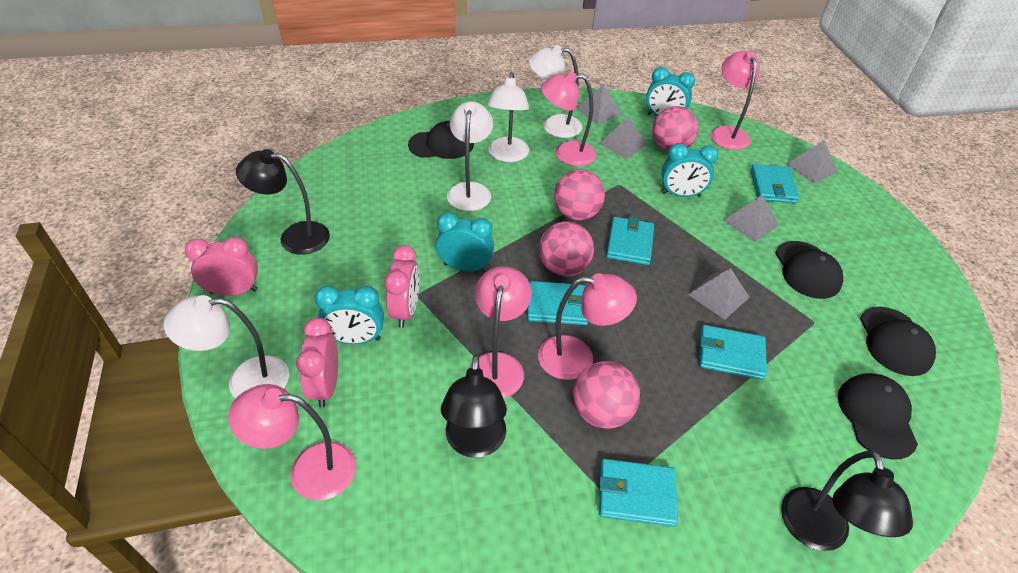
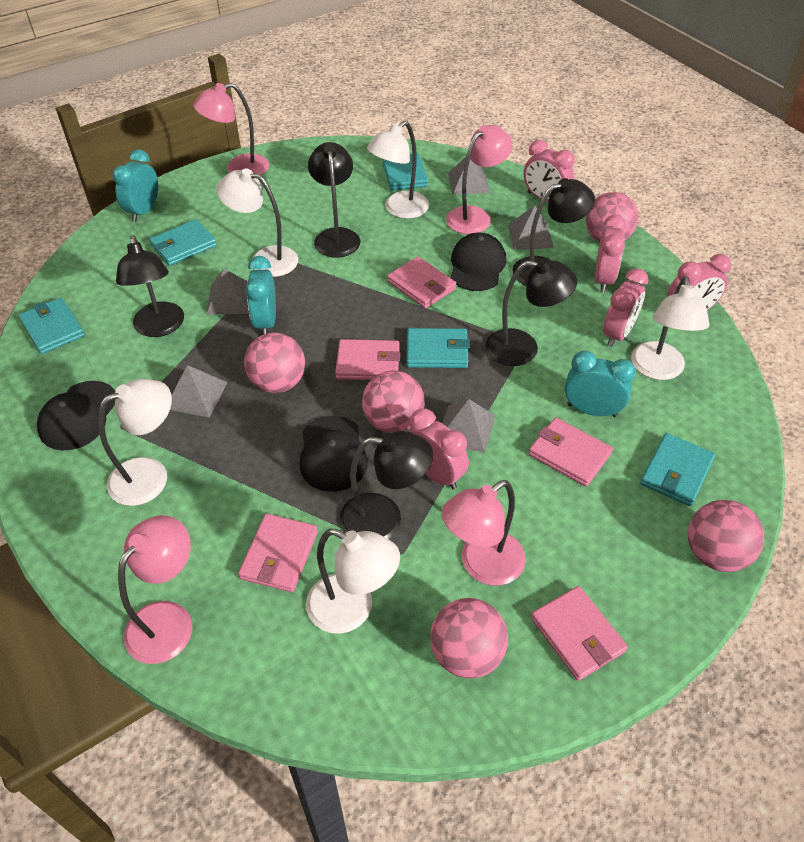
black cap: 4 -> 3
black lamp: 3 -> 5
pink ball: 4 -> 5
pink clock: 3 -> 5
pink lamp: 5 -> 4
pink wallet: 0 -> 5
turquoise clock: 4 -> 3
white lamp: 4 -> 5

